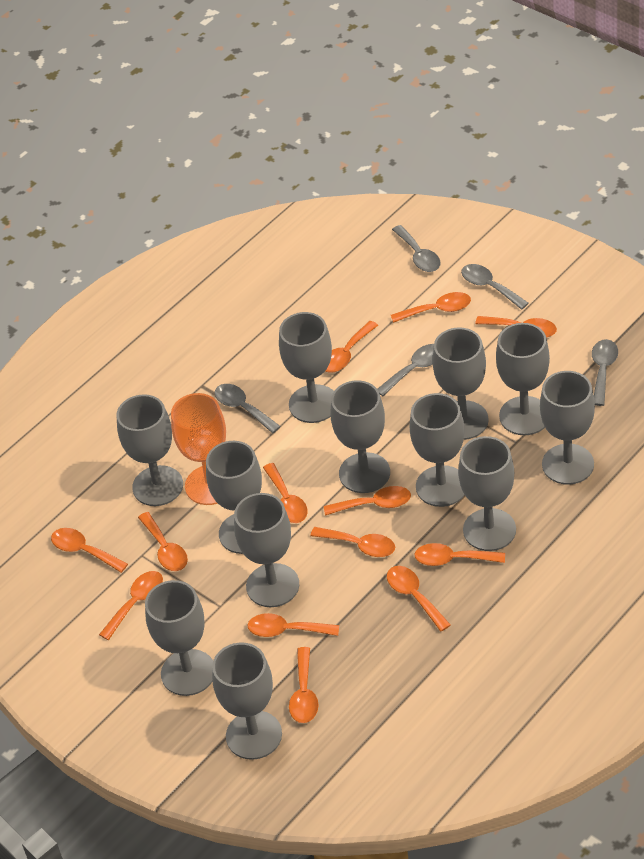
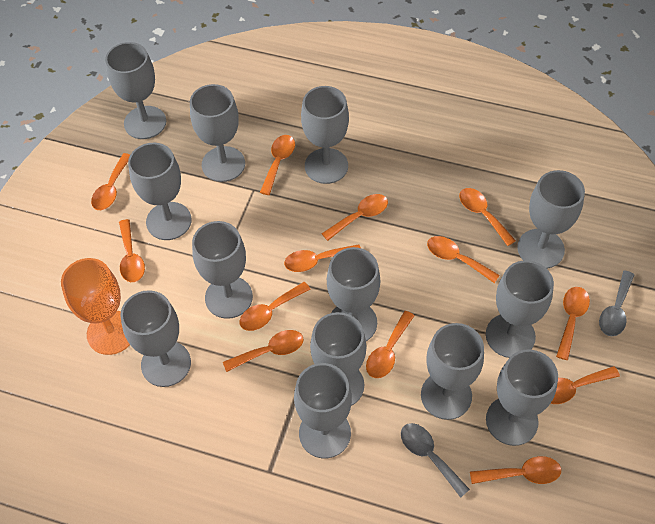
grey goblet: 12 -> 13
grey spoon: 5 -> 2

